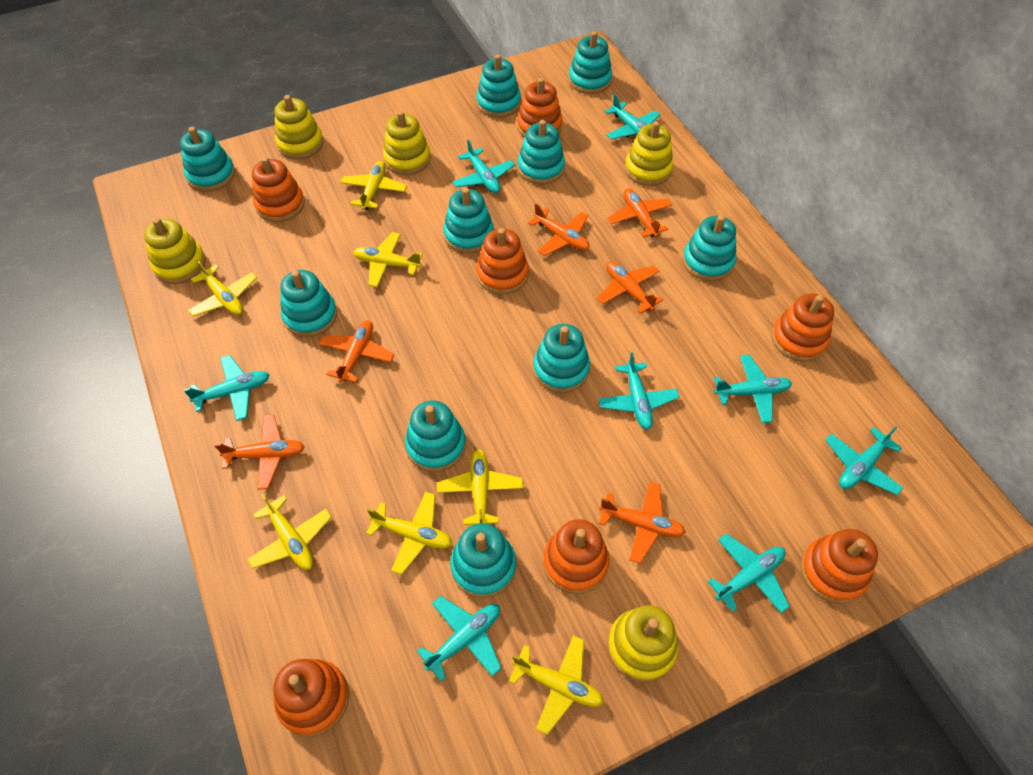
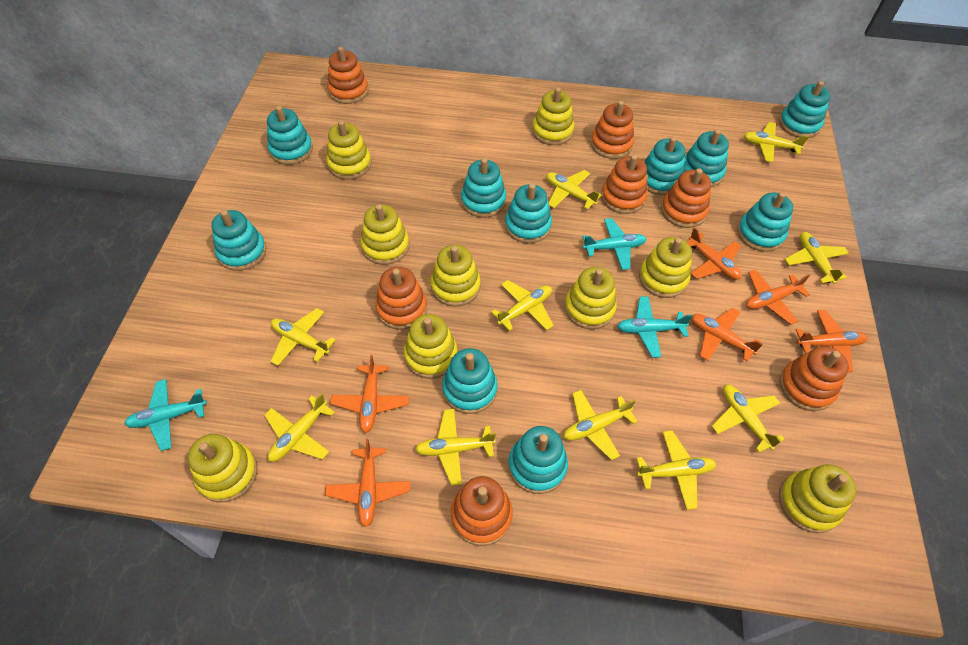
turquoise plane: 8 -> 3
yellow plane: 7 -> 10
yellow stacking toy: 5 -> 9

